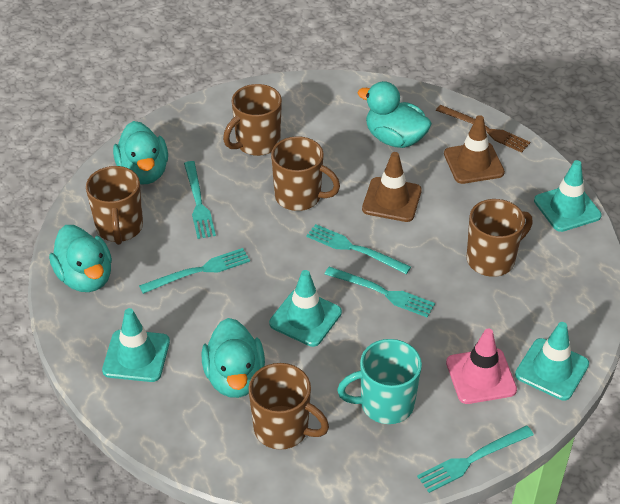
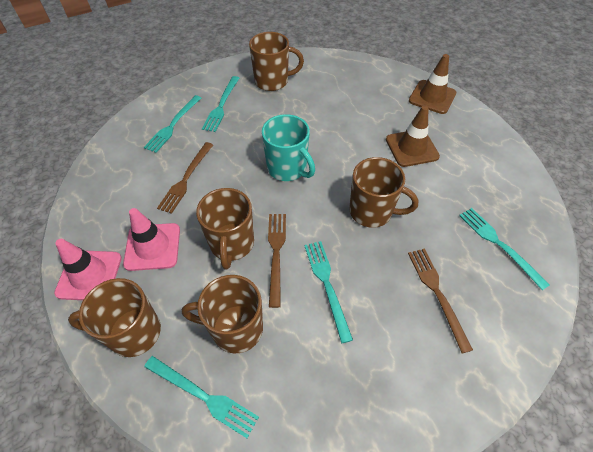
brown fork: 1 -> 3
pink traffic cone: 1 -> 2
turquoise duck: 4 -> 0
turquoise traffic cone: 4 -> 0

